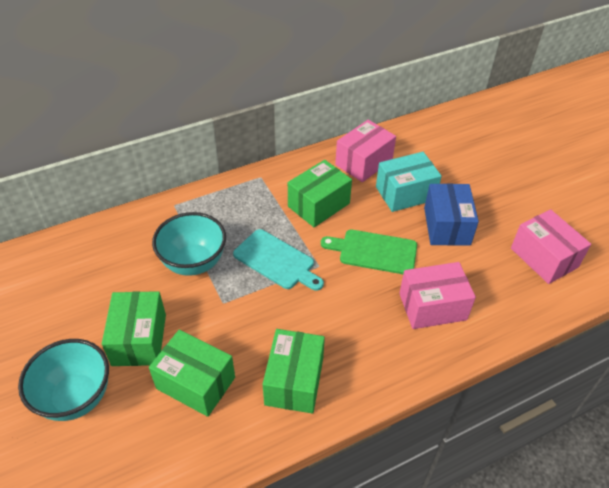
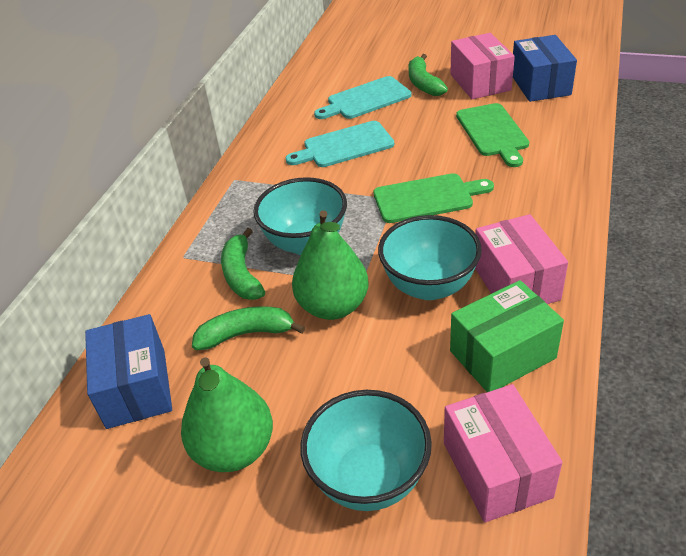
blue box: 1 -> 2
green banana: 0 -> 3
green box: 4 -> 1
green cutting board: 1 -> 2
green pear: 0 -> 2
turquoise bowl: 2 -> 3
turquoise box: 1 -> 0
turquoise cutting board: 1 -> 2

